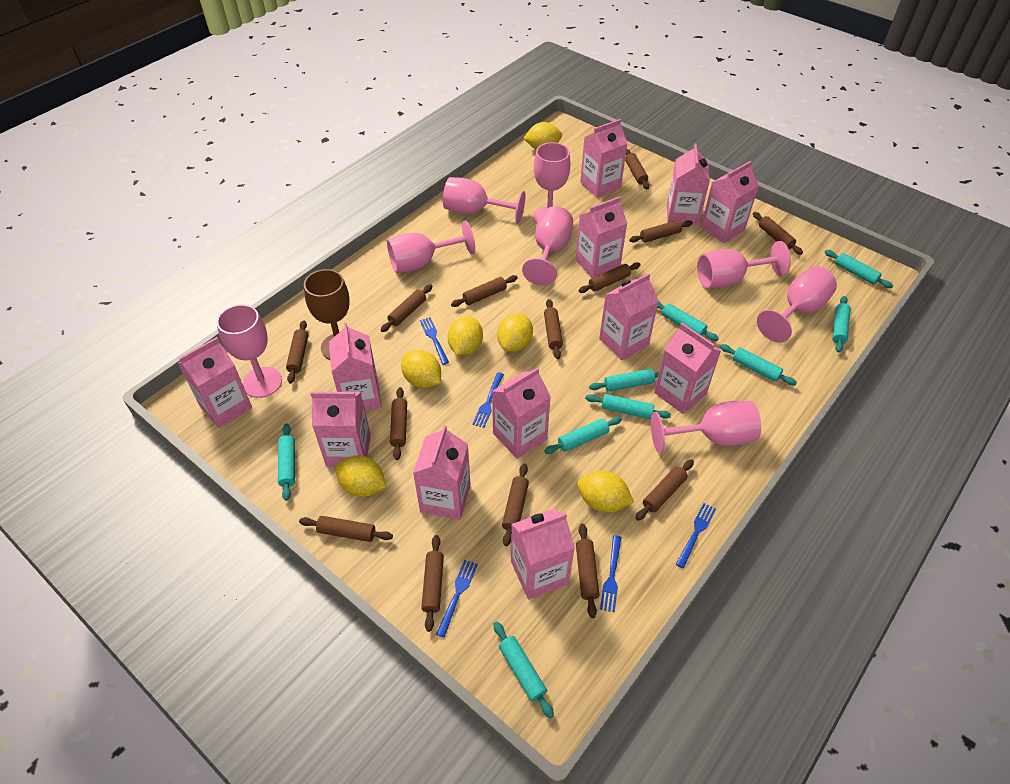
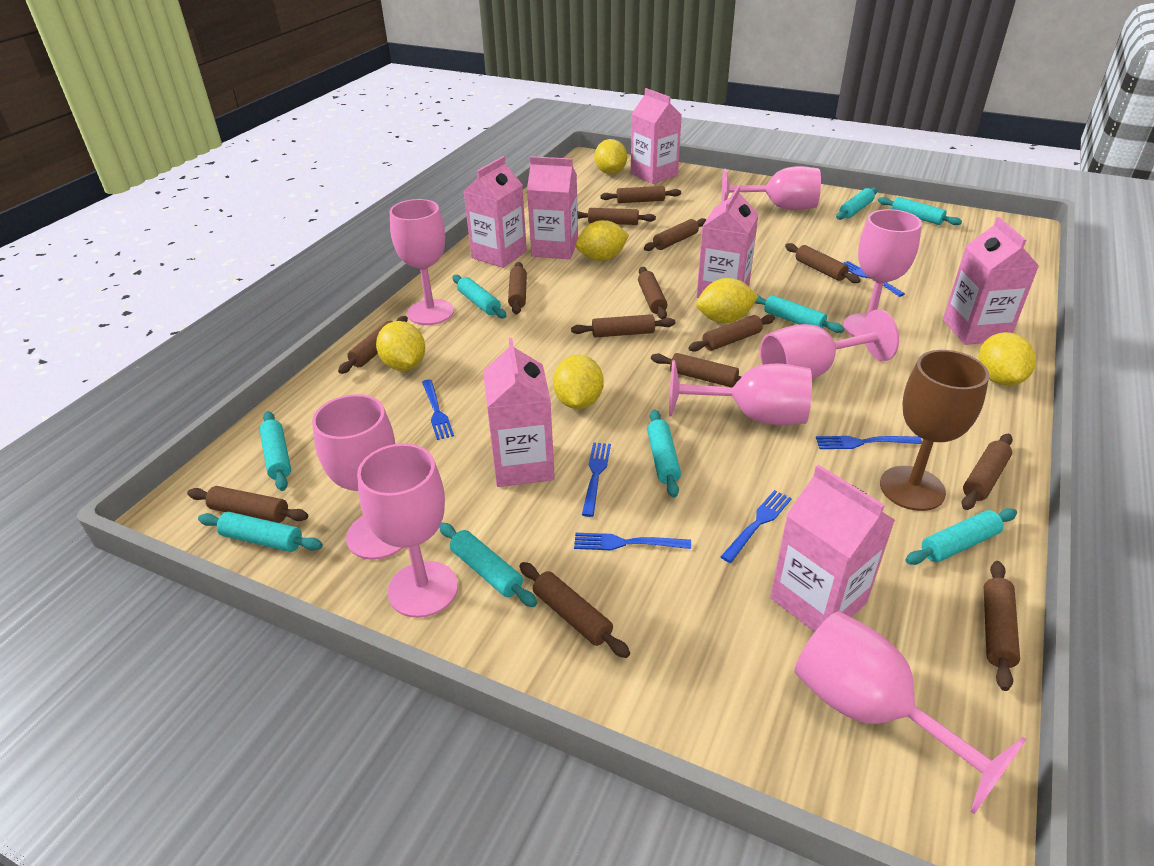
blue fork: 5 -> 6
pink carton: 12 -> 7

